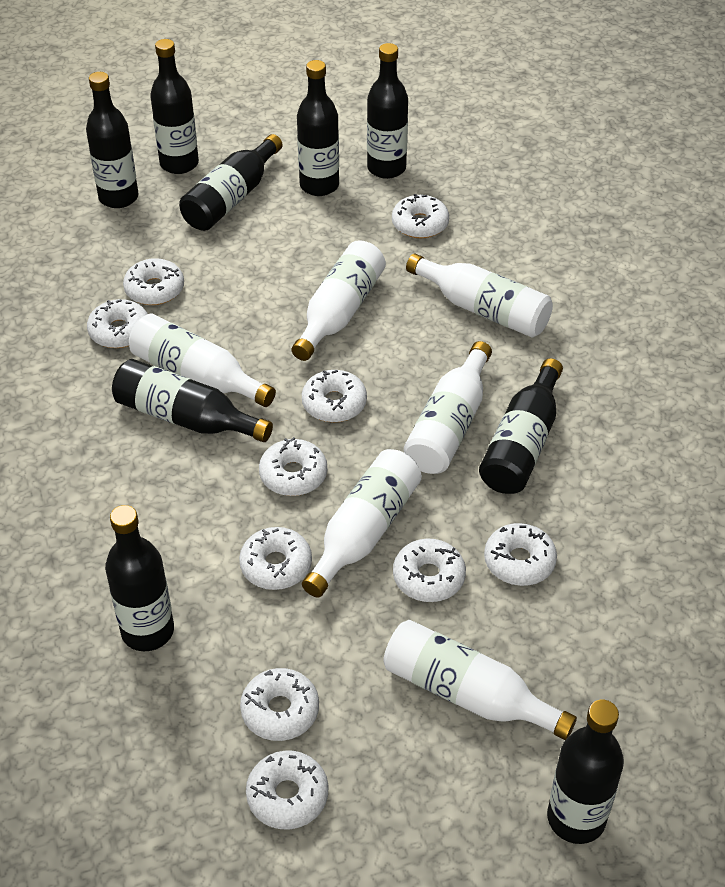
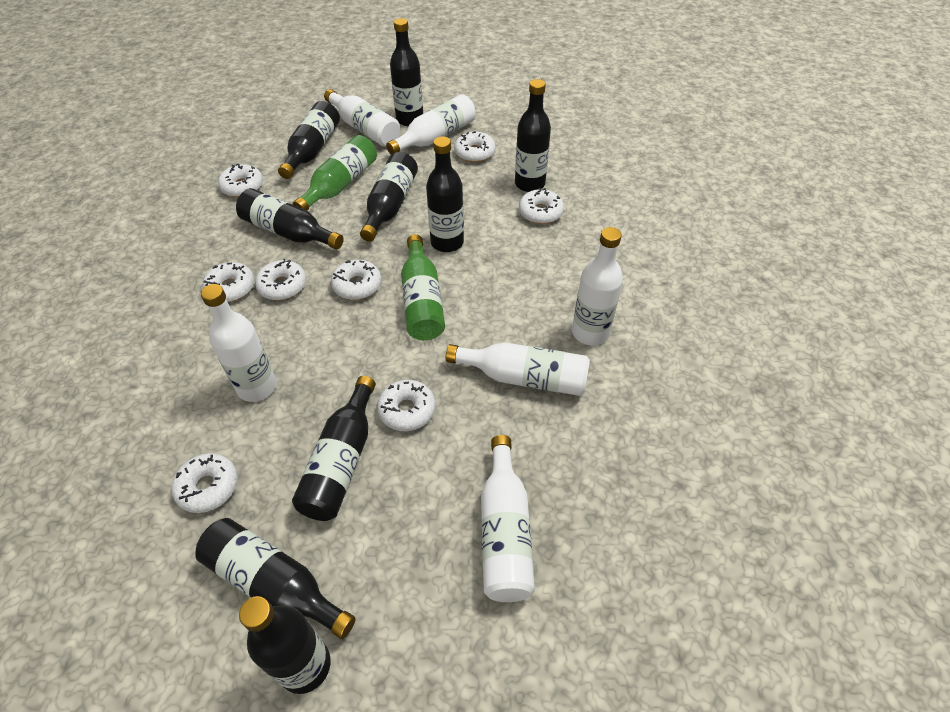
green bottle: 0 -> 2
white donut: 10 -> 8

